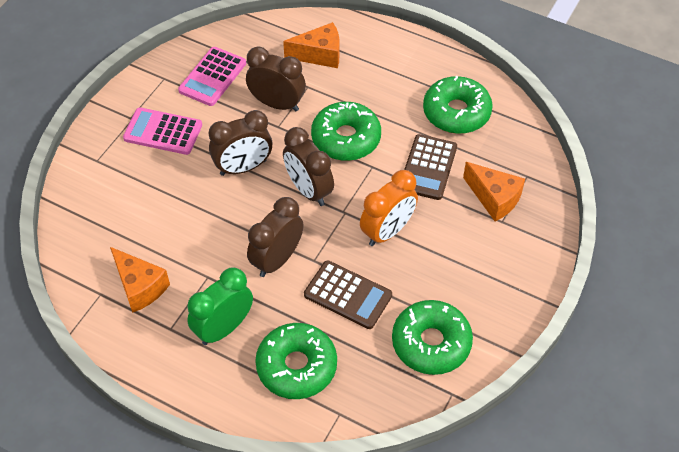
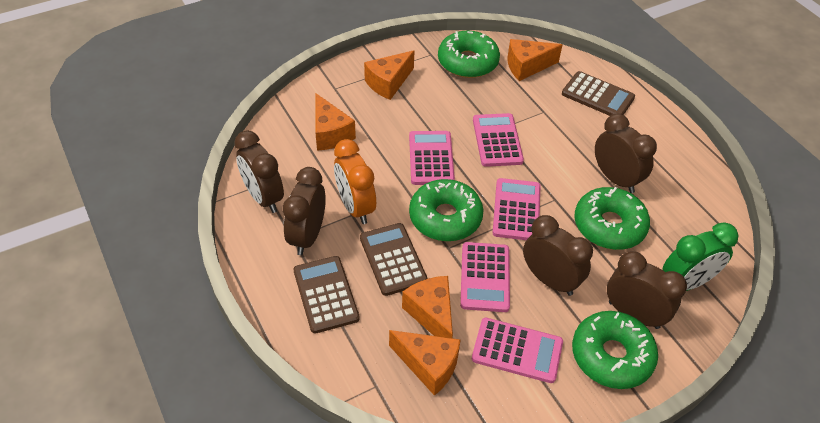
brown calculator: 2 -> 3
brown clock: 4 -> 5
orange cheese: 3 -> 5
pink calculator: 2 -> 5

